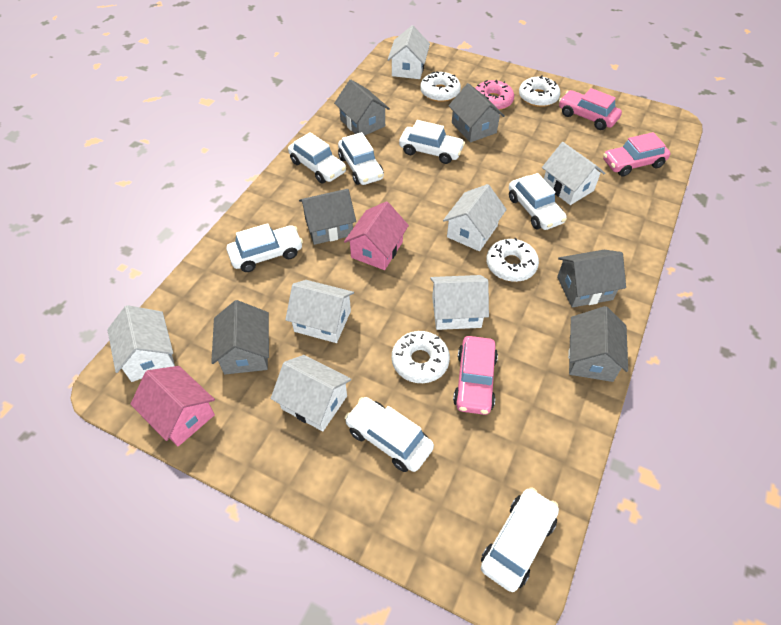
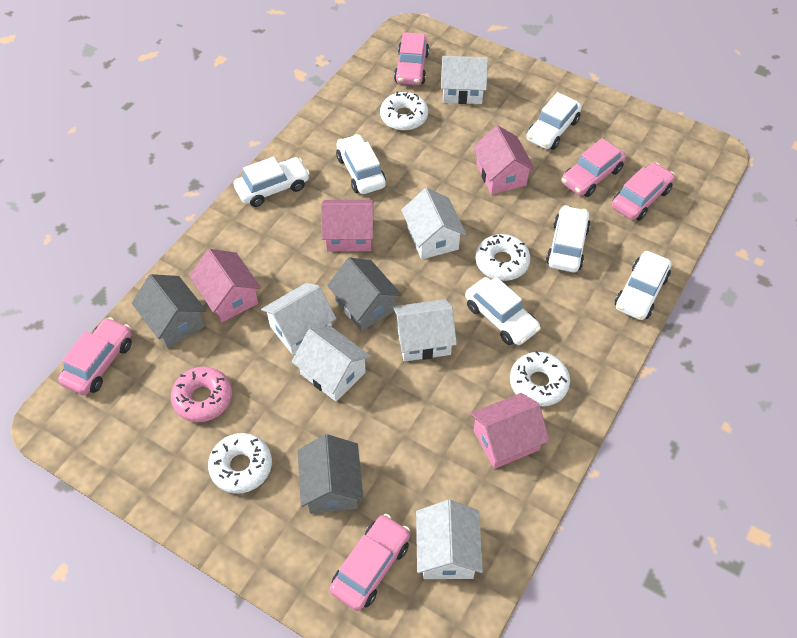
grey house: 6 -> 3
pink car: 3 -> 5
pink house: 2 -> 4
white car: 7 -> 6
white house: 7 -> 6

